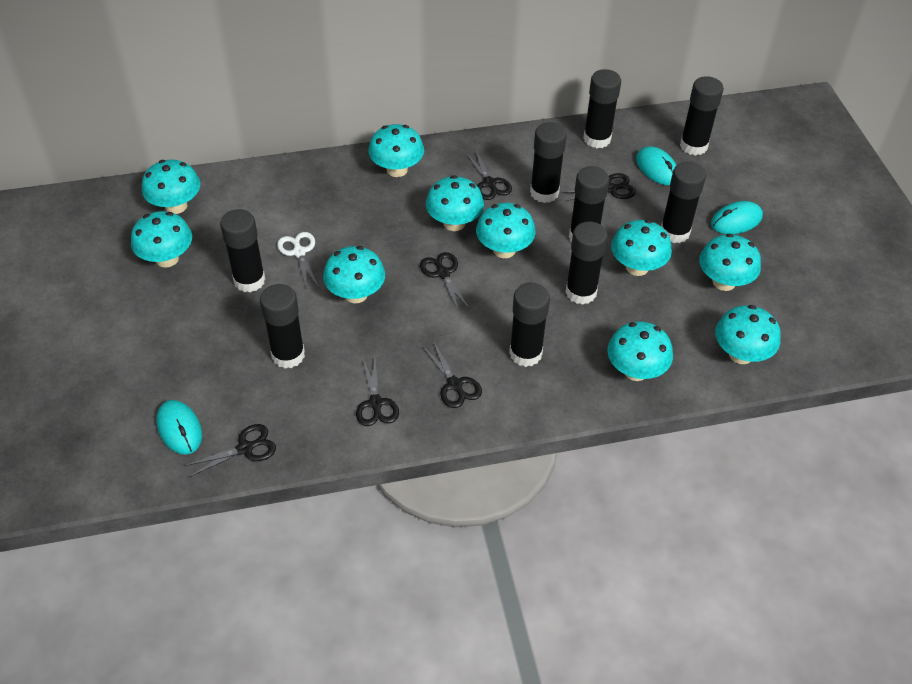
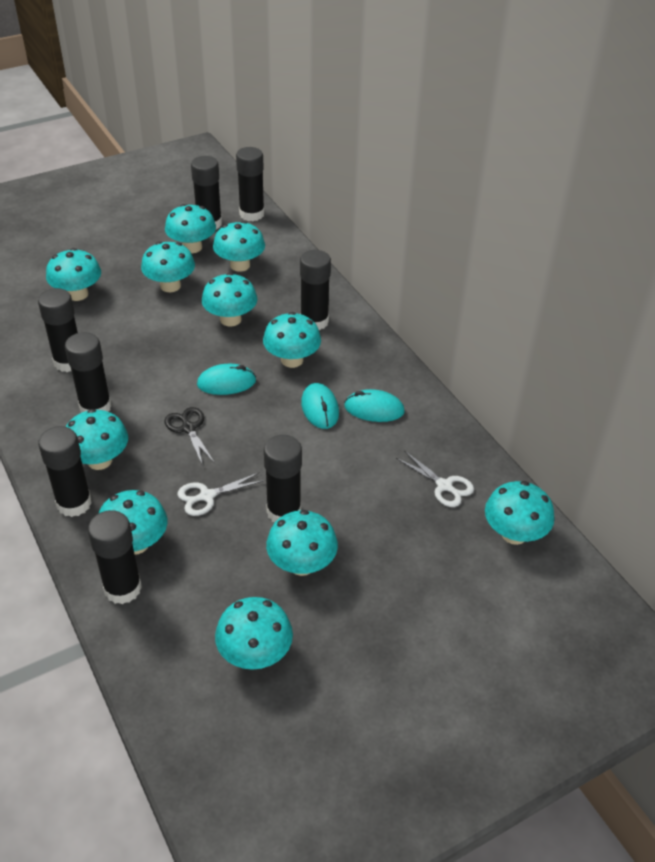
black glue stick: 9 -> 8
black scissors: 6 -> 1
turquoise mushroom: 10 -> 11
white scissors: 1 -> 2

